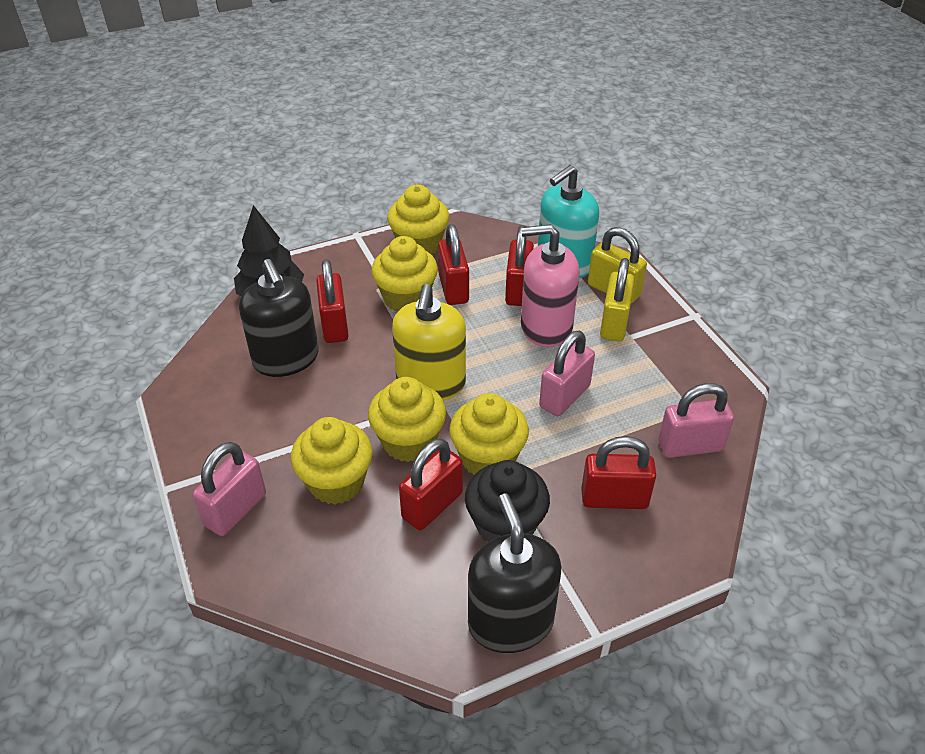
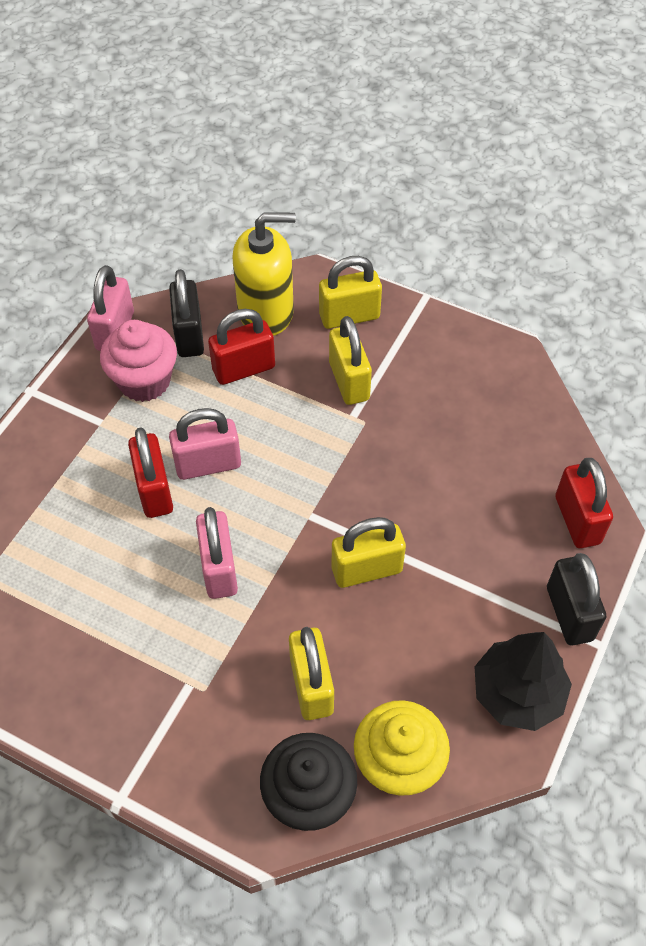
black padlock: 0 -> 2
black soap dispenser: 2 -> 0
pink cupcake: 0 -> 1
pink soap dispenser: 1 -> 0
red padlock: 5 -> 3
turquoise soap dispenser: 1 -> 0
yellow cupcake: 5 -> 1
yellow padlock: 2 -> 4

